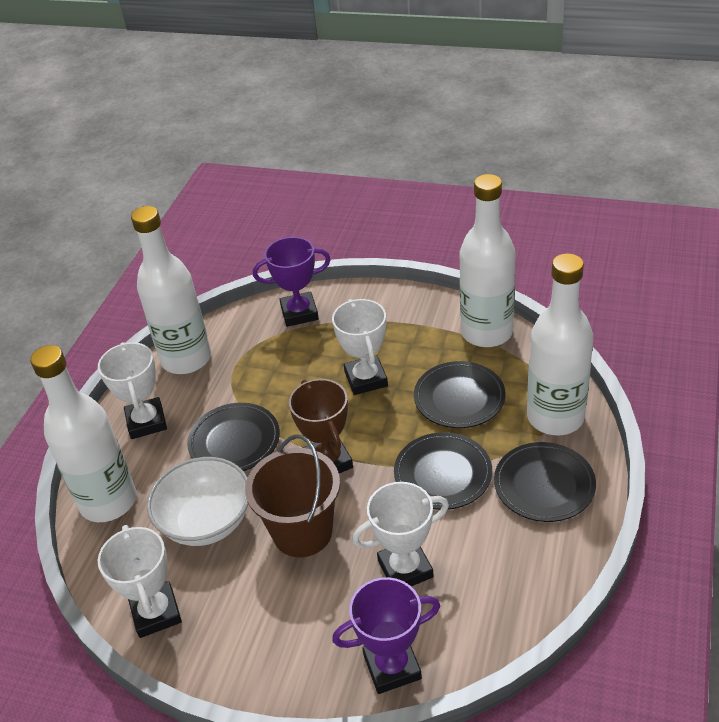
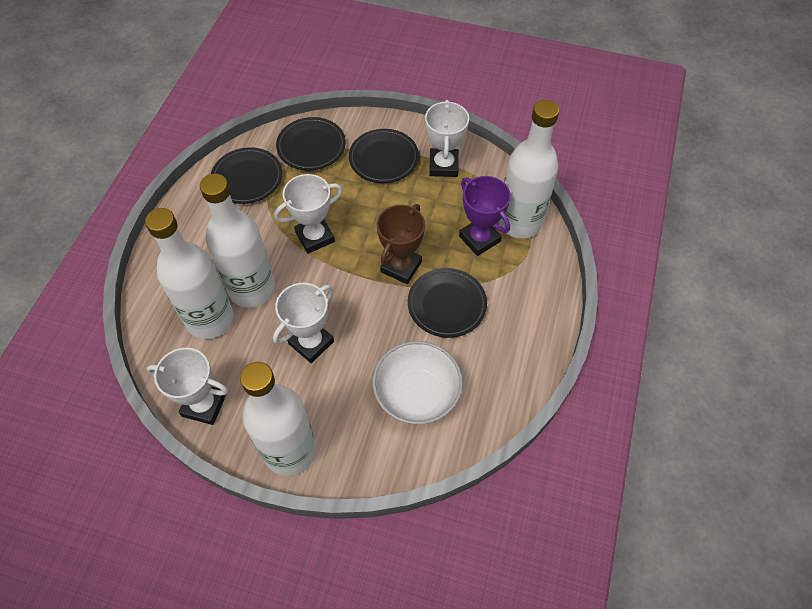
brown bucket: 1 -> 0
purple trophy: 2 -> 1

